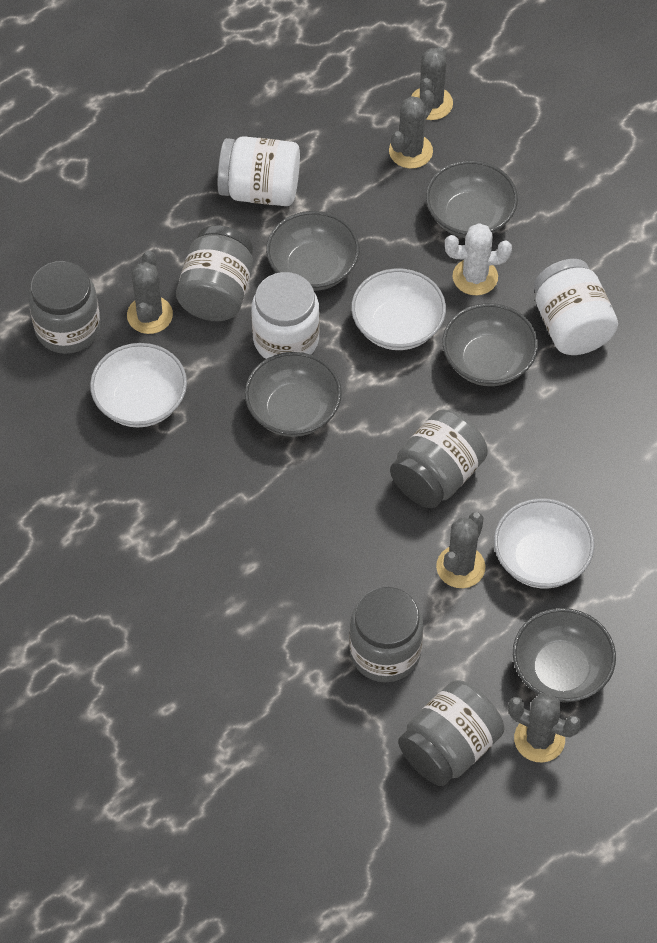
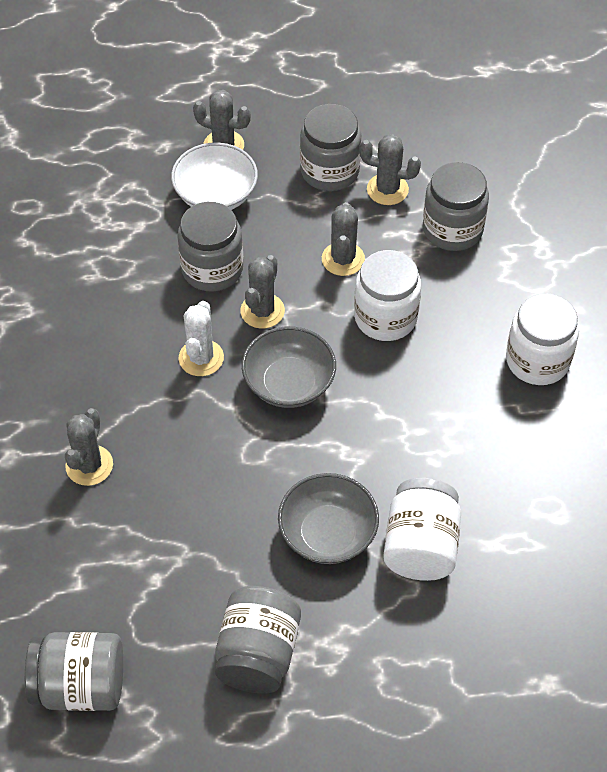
grey bowl: 5 -> 2
white bowl: 3 -> 1

